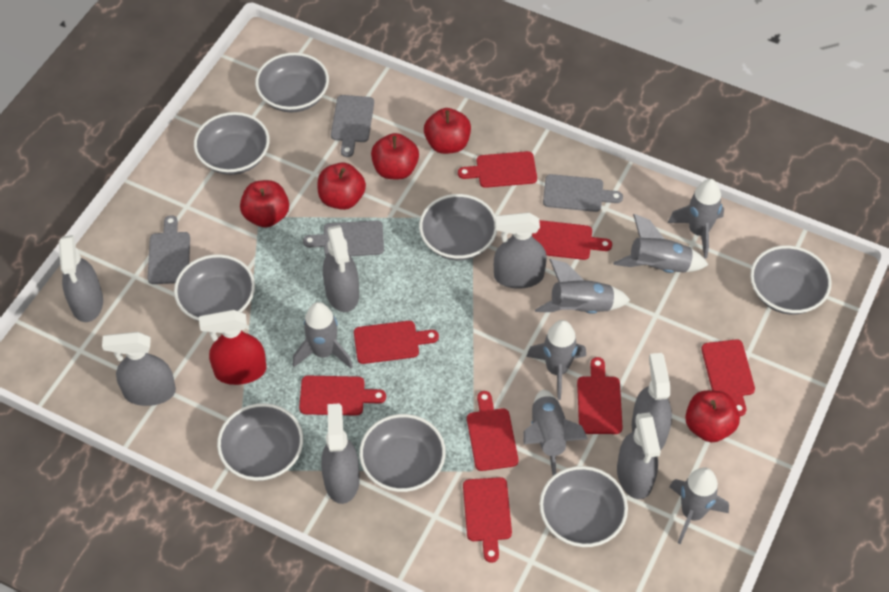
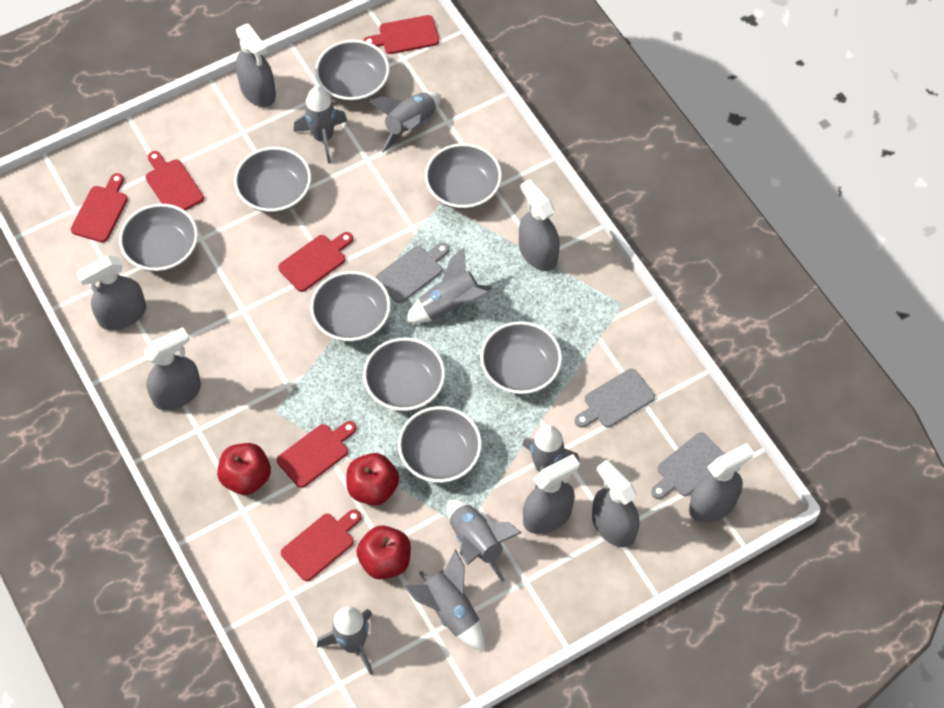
grey cutting board: 4 -> 3
red apple: 5 -> 3
red cutting board: 8 -> 6
red spray bottle: 1 -> 0

